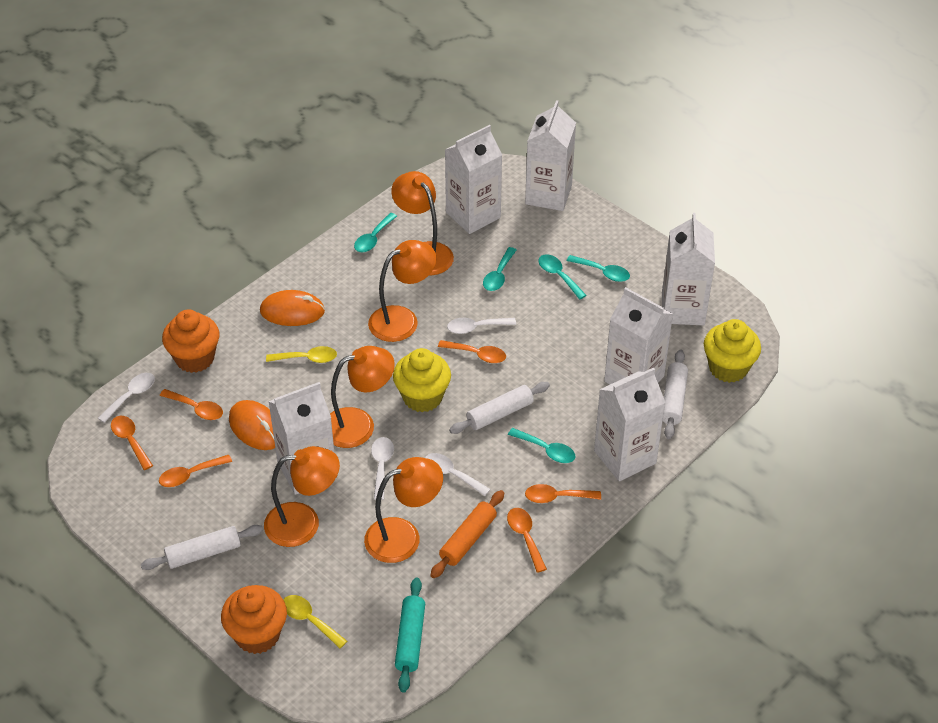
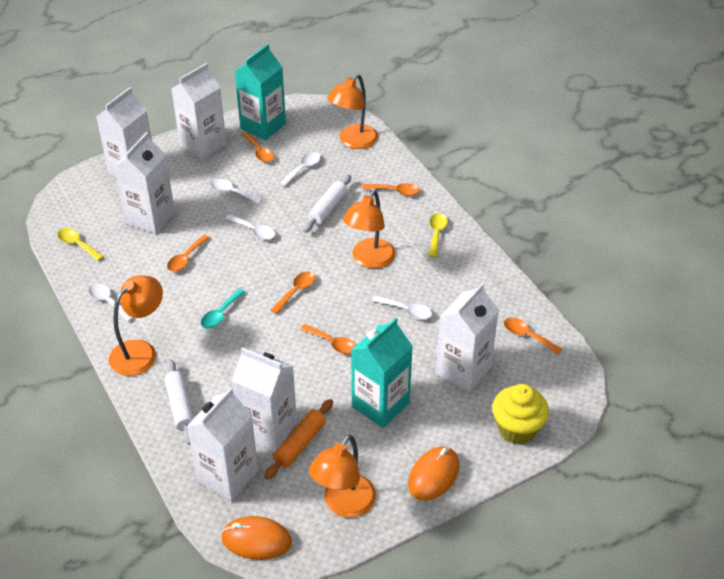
orange cupcake: 2 -> 0
orange lamp: 5 -> 4
turquoise carton: 0 -> 2
turquoise rolling pin: 1 -> 0
turquoise spoon: 5 -> 1
white rolling pin: 3 -> 2
white spoon: 4 -> 5
yellow cupcake: 2 -> 1

